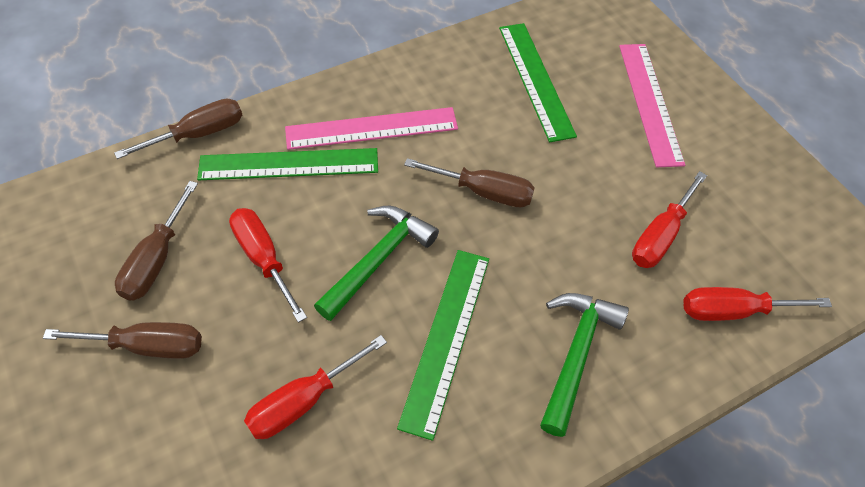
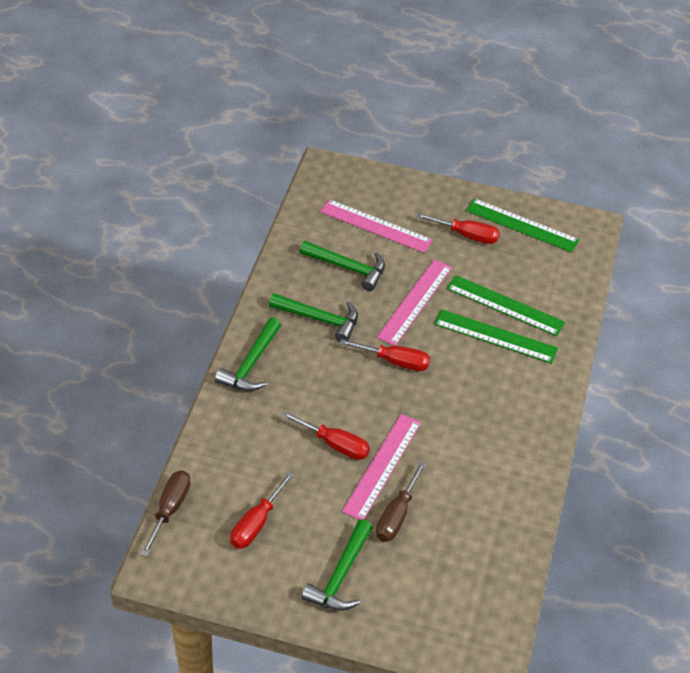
brown screwdriver: 4 -> 2
green hammer: 2 -> 4
pink ruler: 2 -> 3

